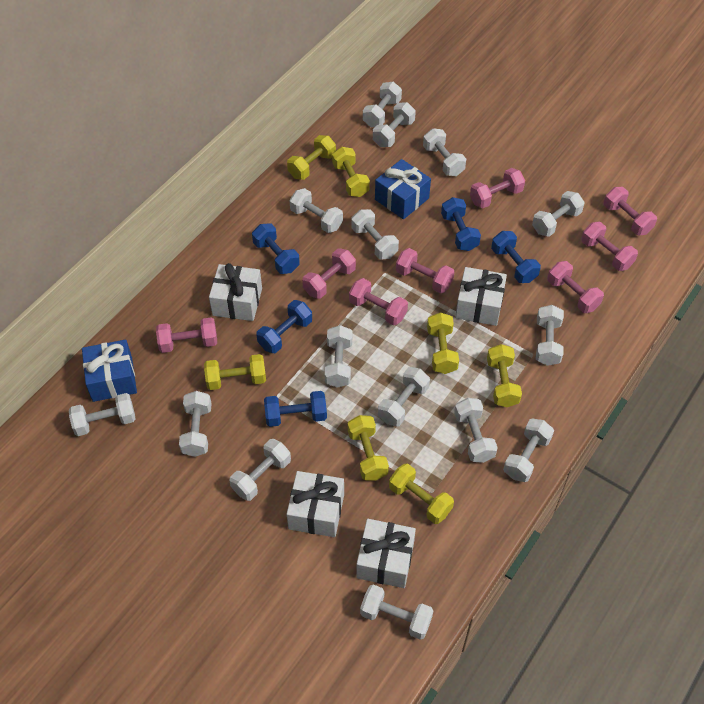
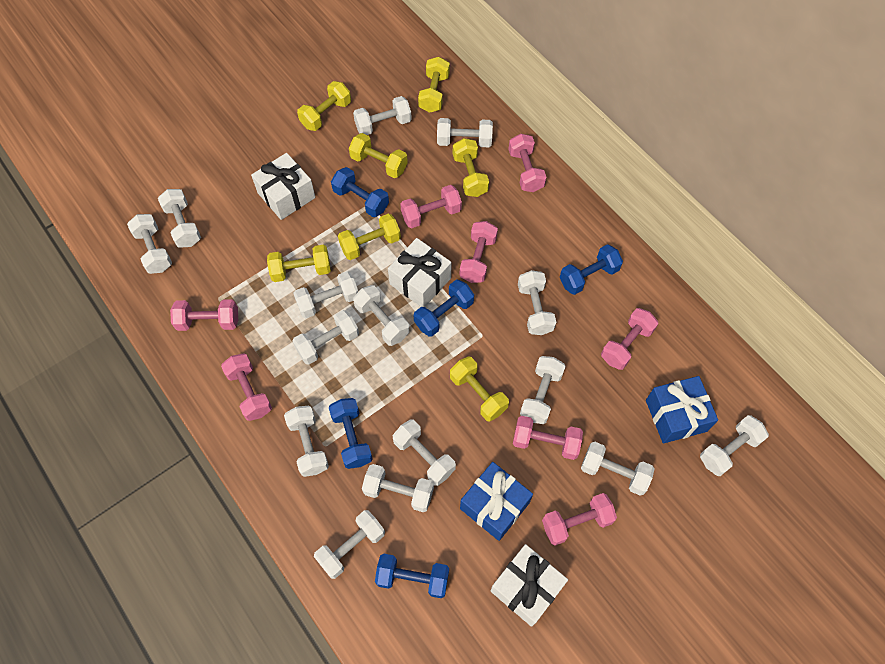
white gift: 4 -> 3

